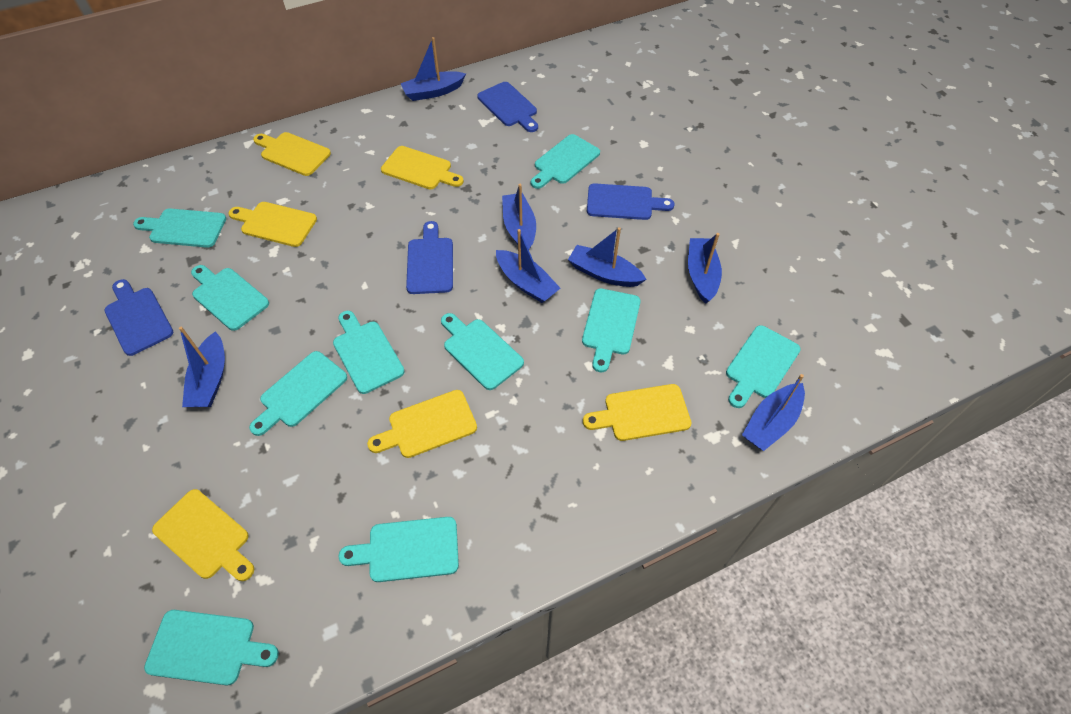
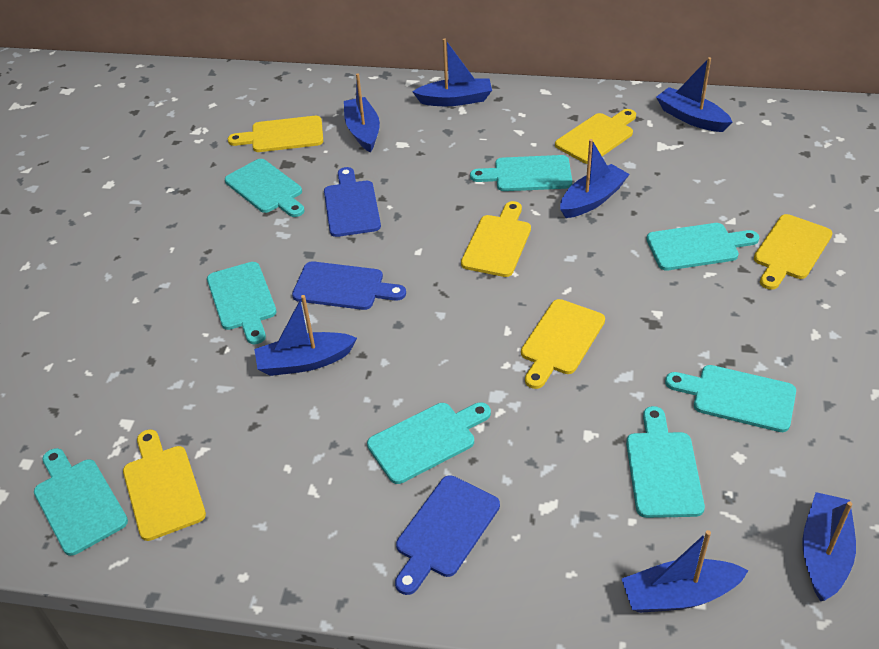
blue cutting board: 4 -> 3
turquoise cutting board: 10 -> 8

